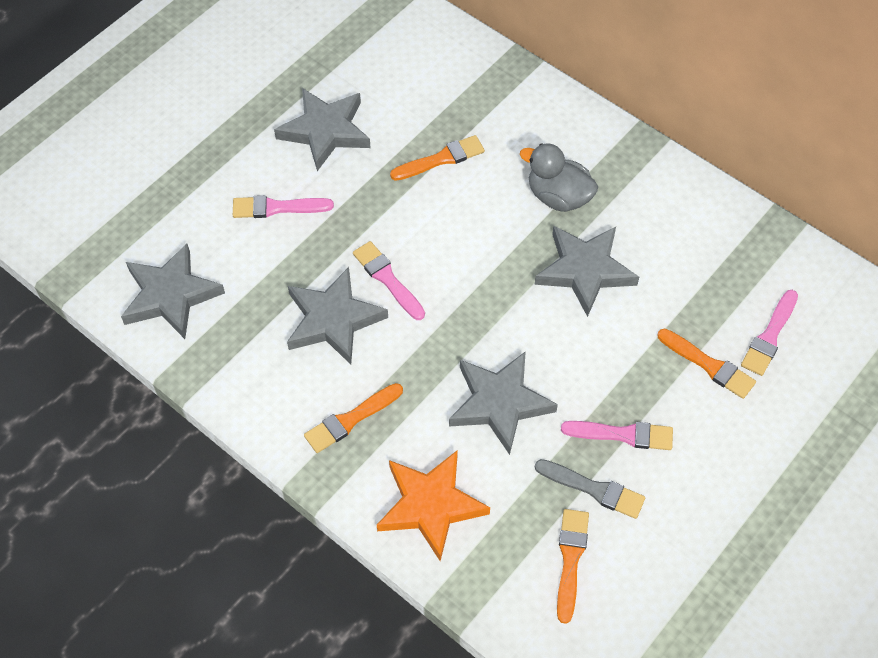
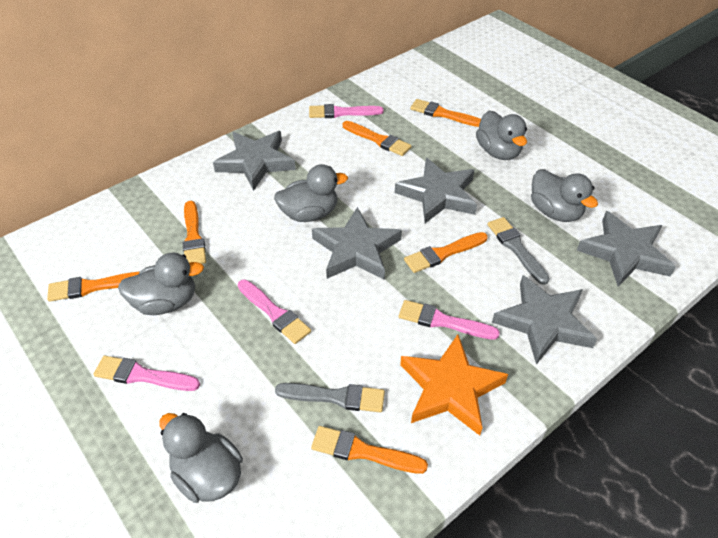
grey brush: 1 -> 2
grey duck: 1 -> 5
orange brush: 4 -> 6

